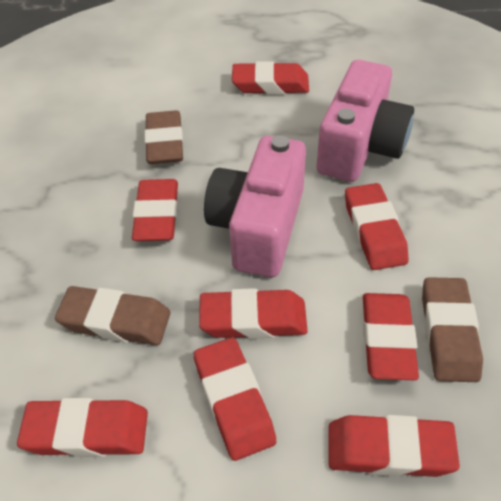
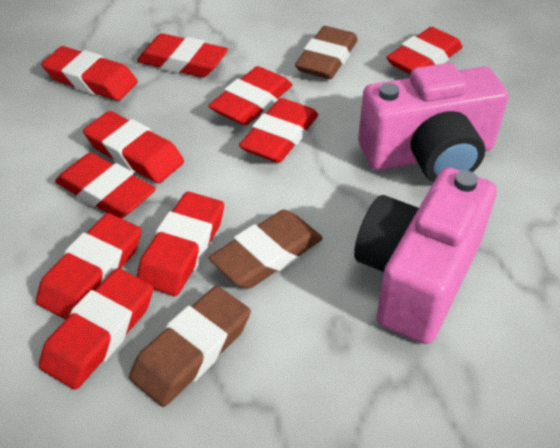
red eraser: 8 -> 10

